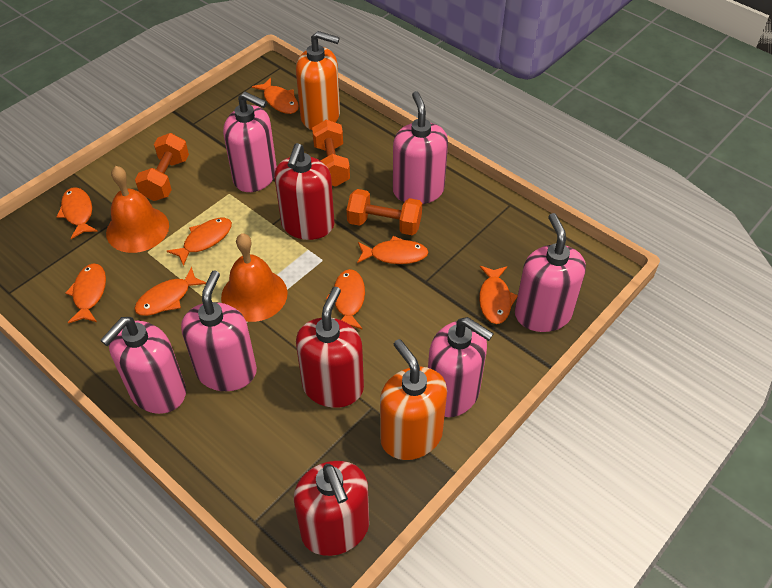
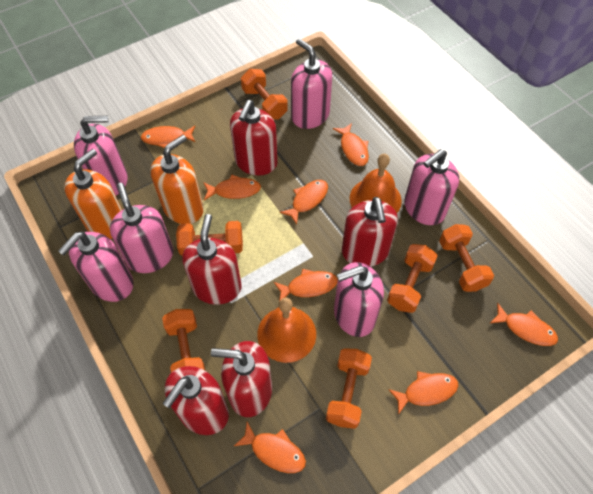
orange dumbbell: 3 -> 6
red soap dispenser: 3 -> 5

